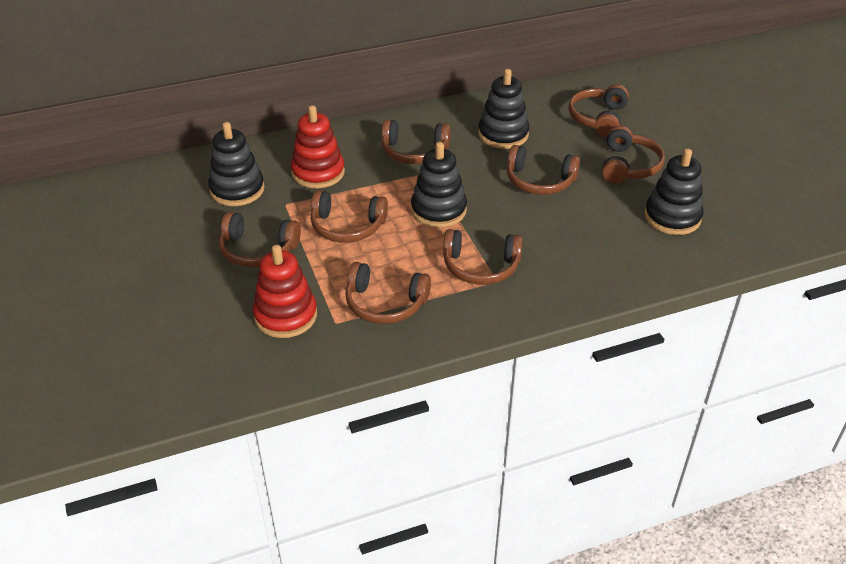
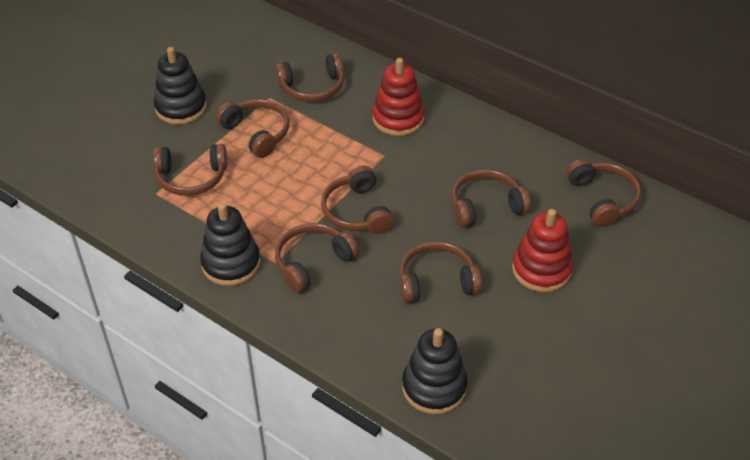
black stacking toy: 4 -> 3

